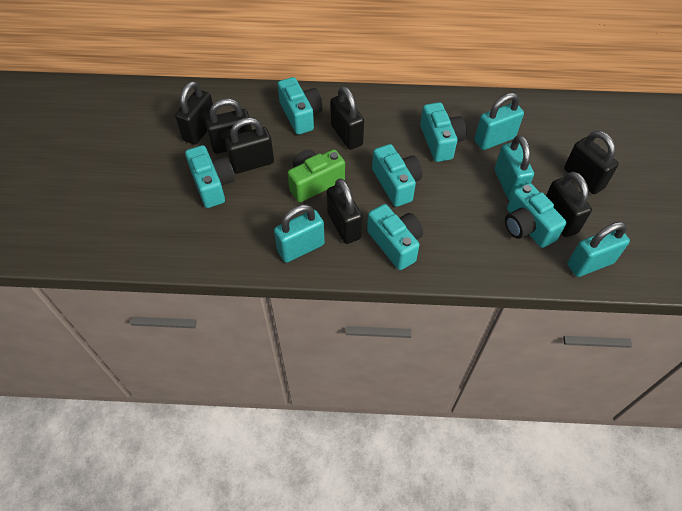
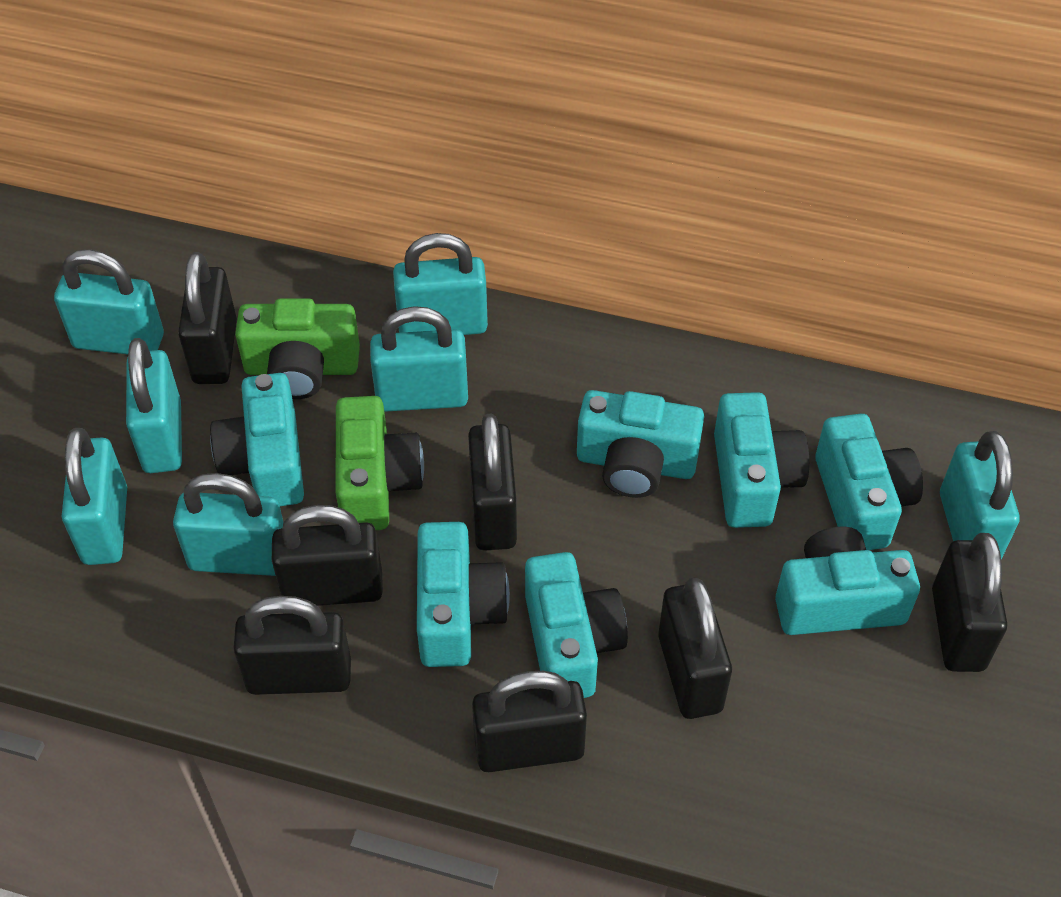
green camera: 1 -> 2
turquoise camera: 6 -> 7
turquoise padlock: 4 -> 7

